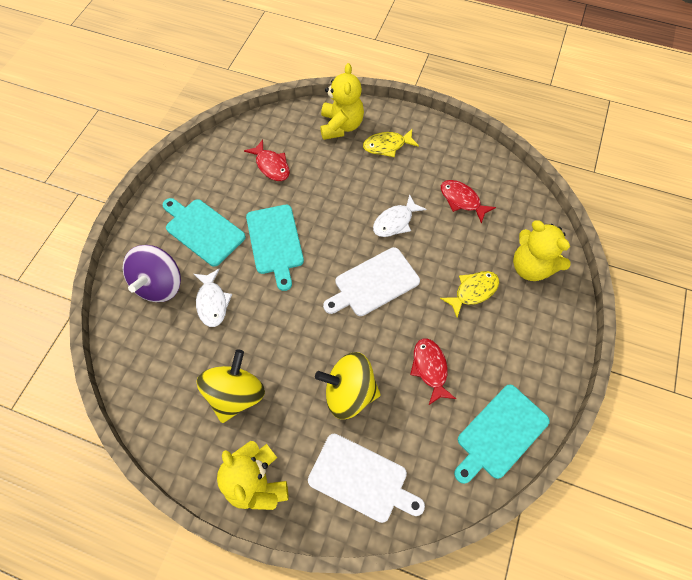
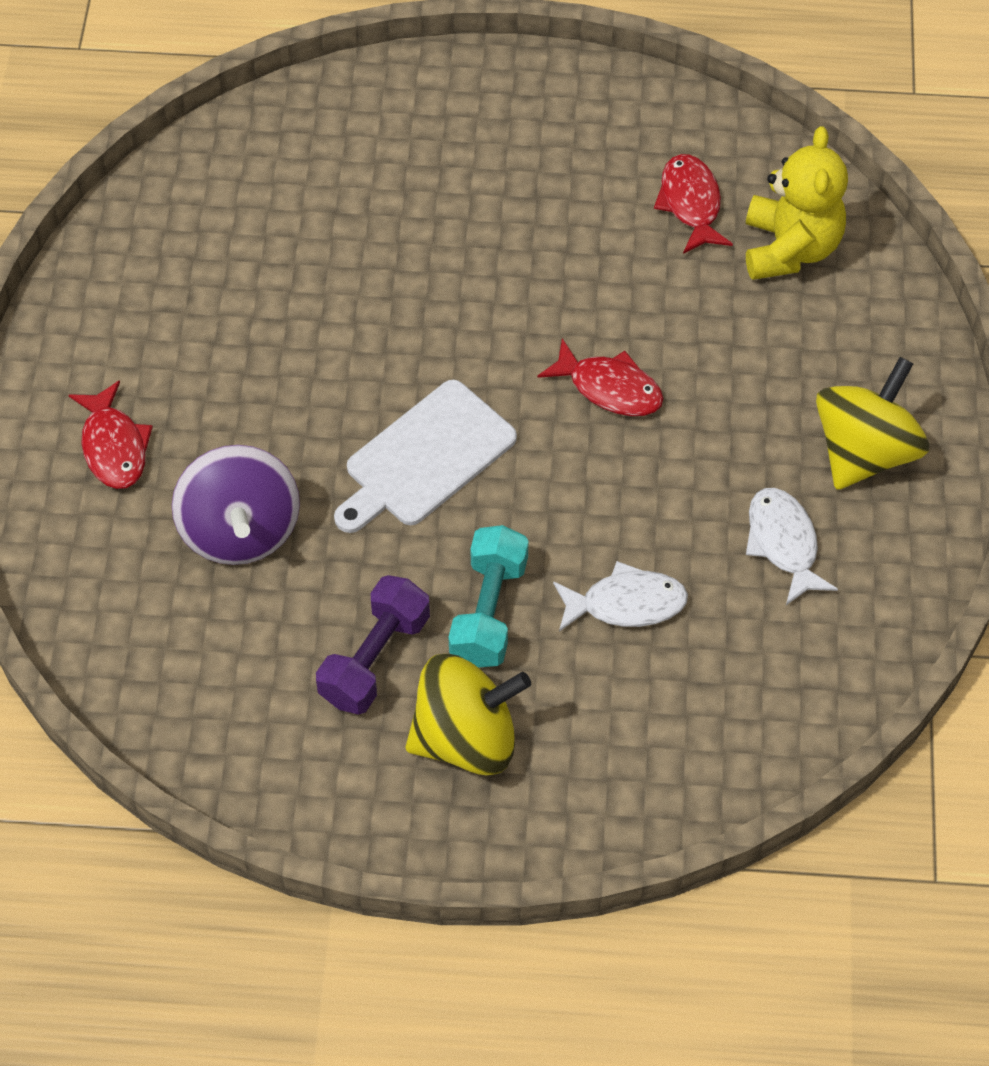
purple dumbbell: 0 -> 1
turquoise cutting board: 3 -> 0
turquoise dumbbell: 0 -> 1
white cutting board: 2 -> 1
yellow fish: 2 -> 0
yellow teddy bear: 3 -> 1

